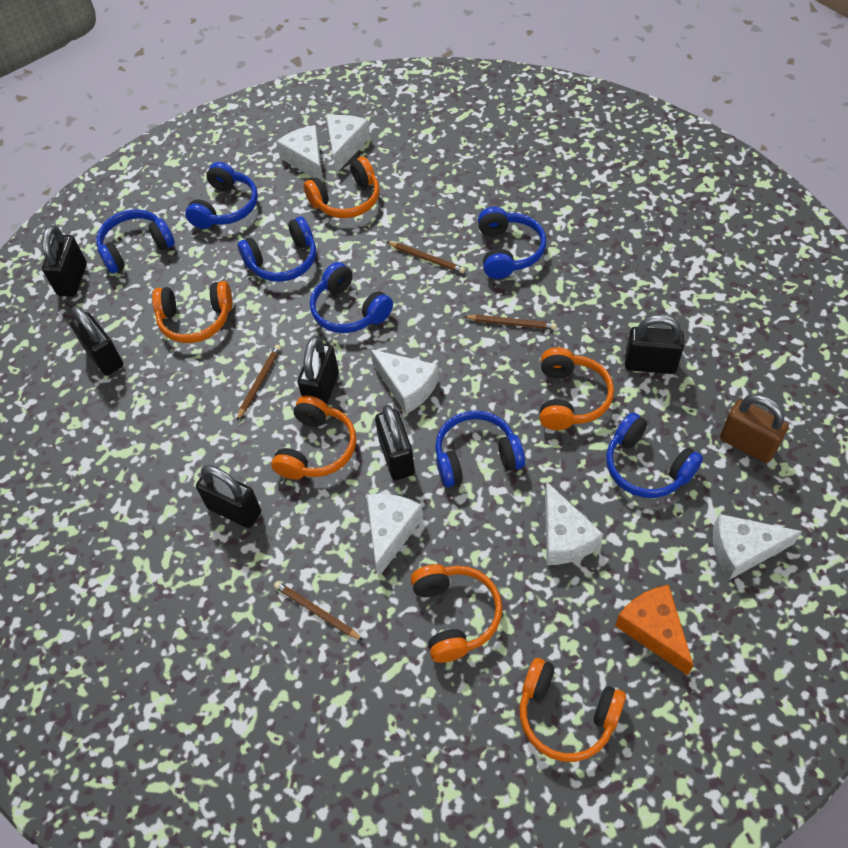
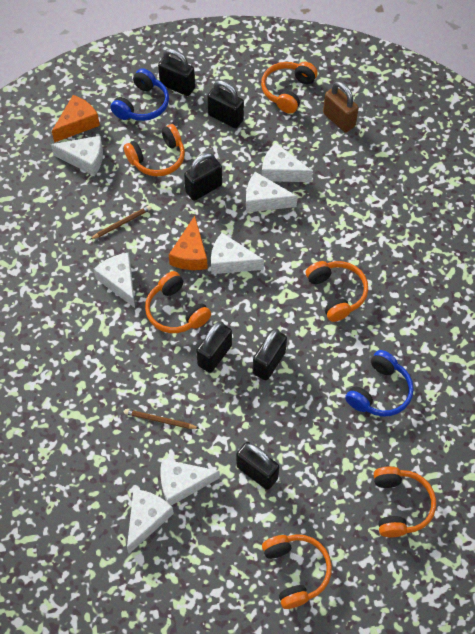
blue headphones: 7 -> 2
brown pencil: 4 -> 2
orange cheese: 1 -> 2
white cheese: 6 -> 7

